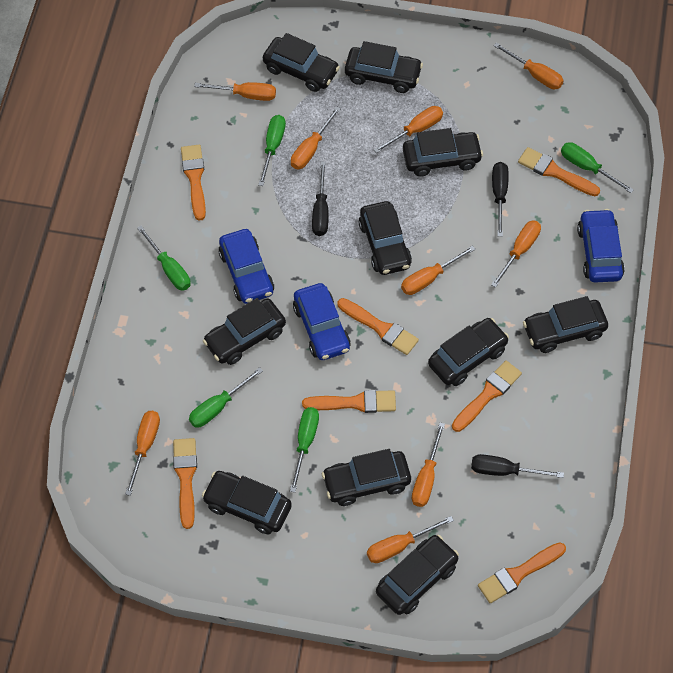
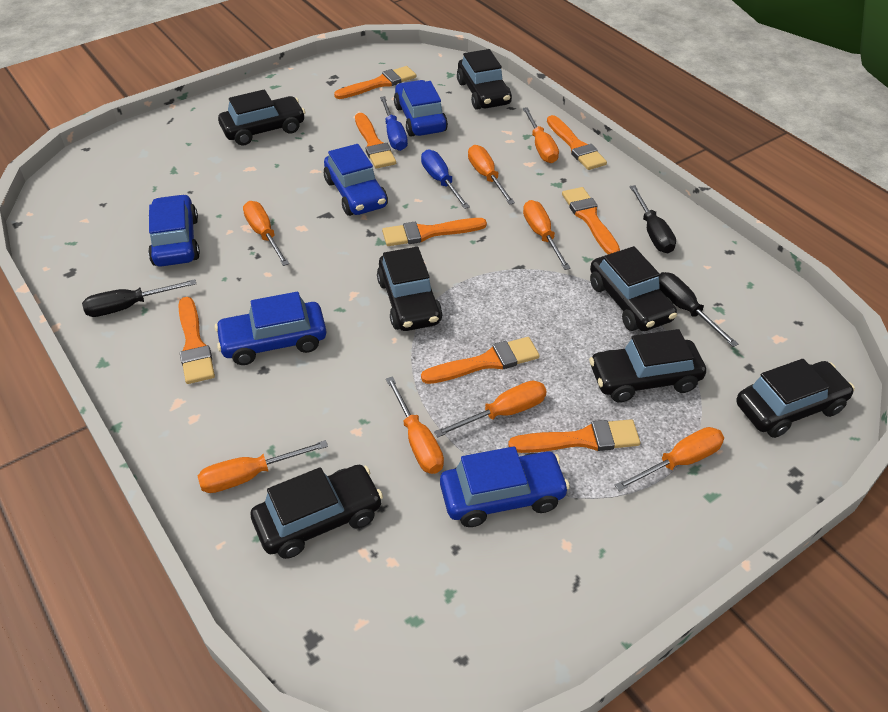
black car: 10 -> 7
blue car: 3 -> 5
blue screwdriver: 0 -> 2
green screwdriver: 5 -> 0
orange brush: 7 -> 8
orange screwdriver: 9 -> 8

